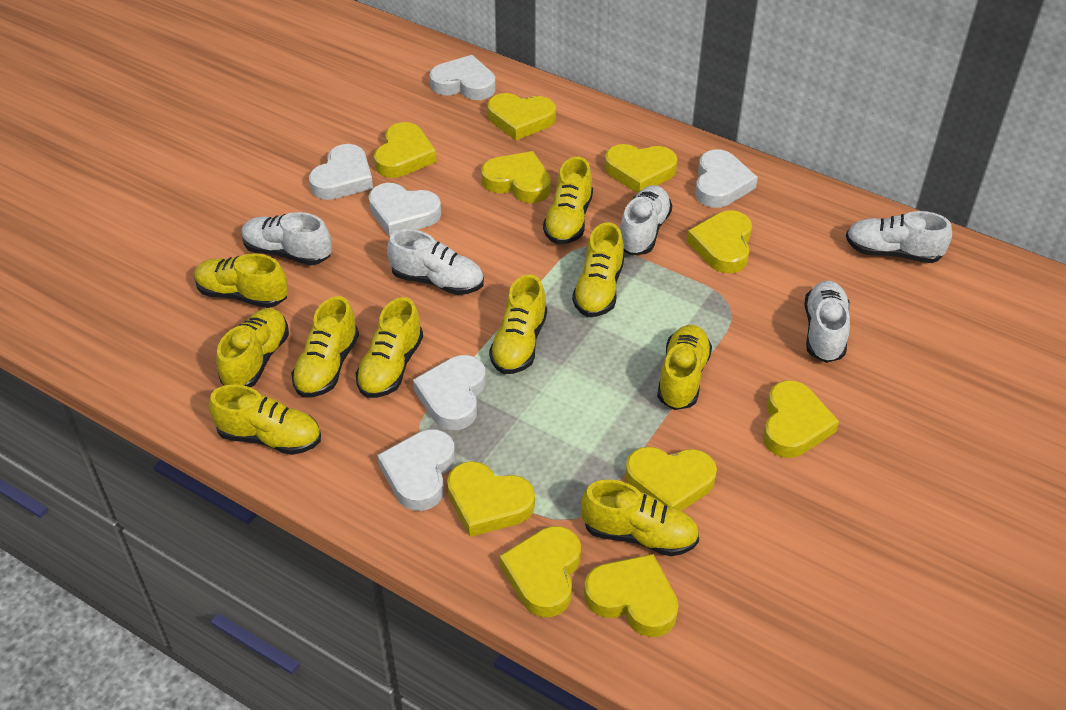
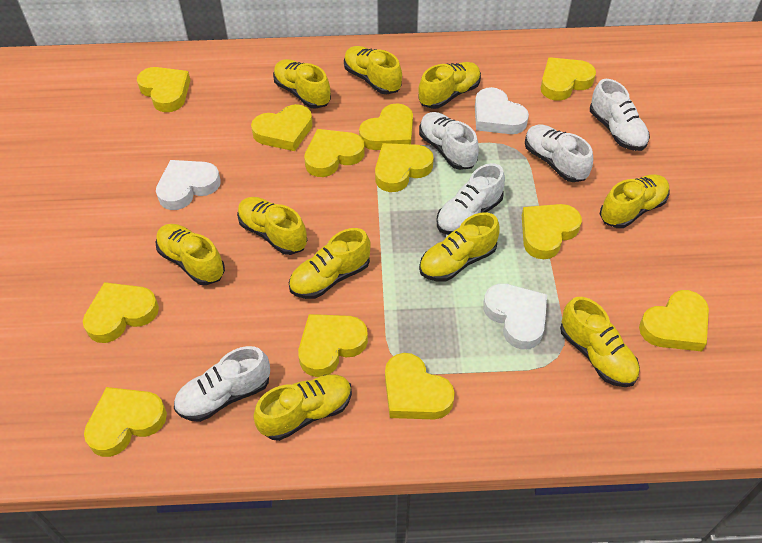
white heart: 6 -> 3
yellow heart: 10 -> 12

